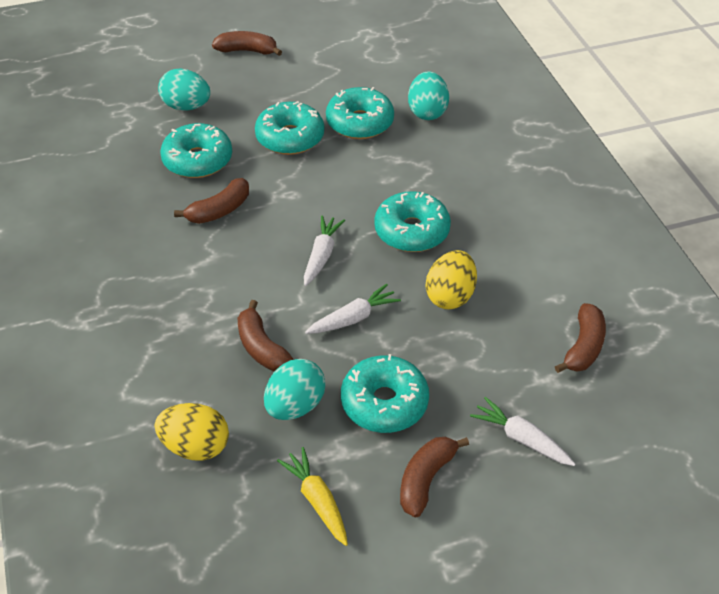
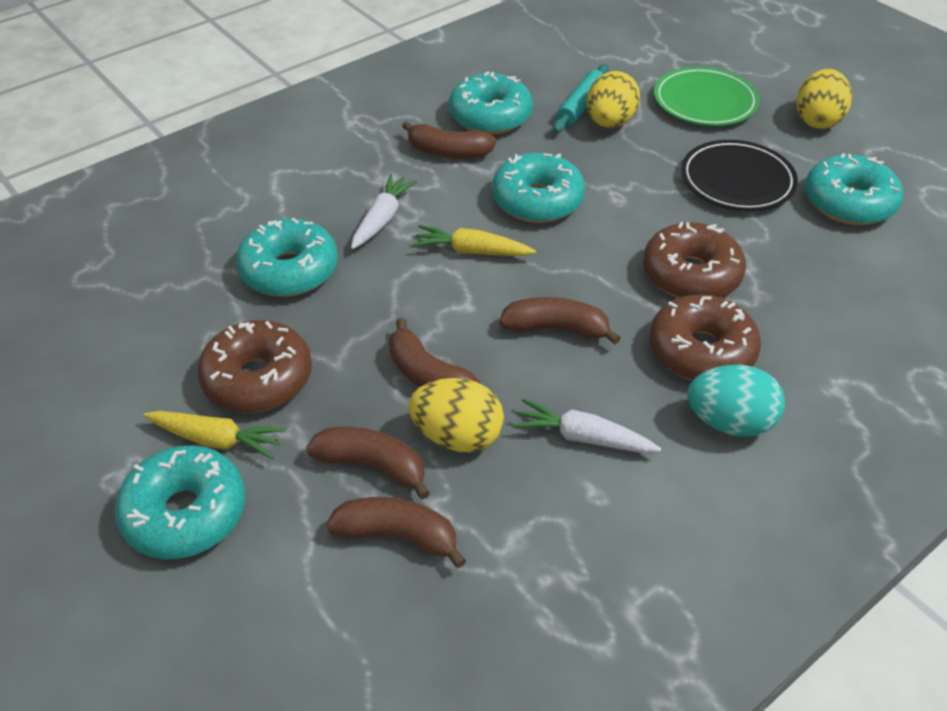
black plate: 0 -> 1
brown donut: 0 -> 3
green plate: 0 -> 1
turquoise egg: 3 -> 1
turquoise rolling pin: 0 -> 1
white carrot: 3 -> 2
yellow carrot: 1 -> 2
yellow egg: 2 -> 3

